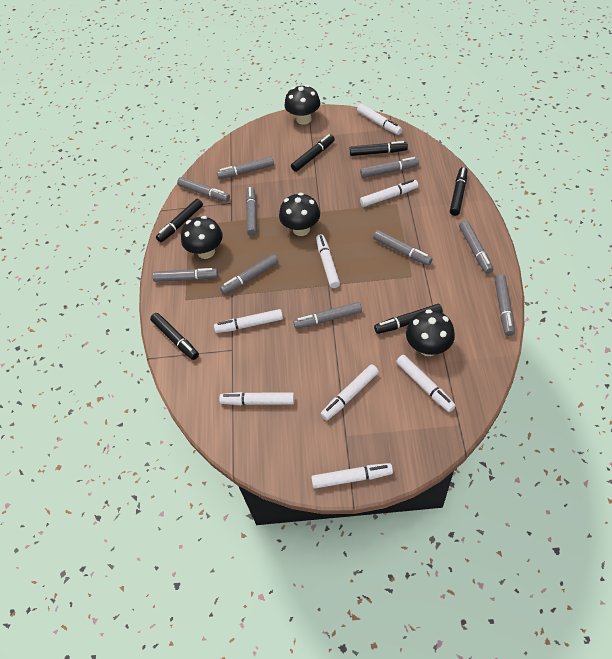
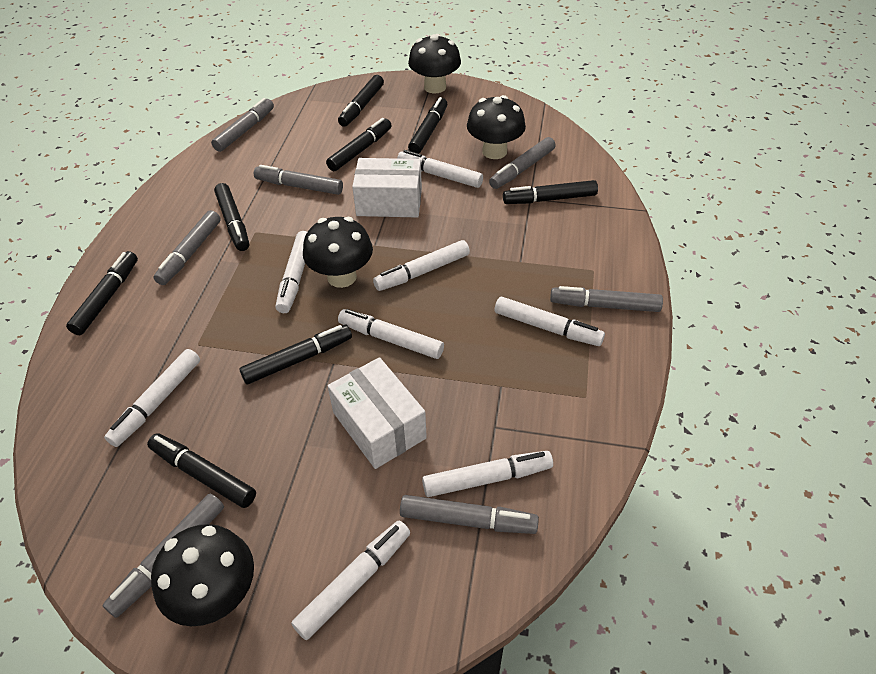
black marker: 6 -> 8
grey marker: 10 -> 7
white box: 0 -> 2

